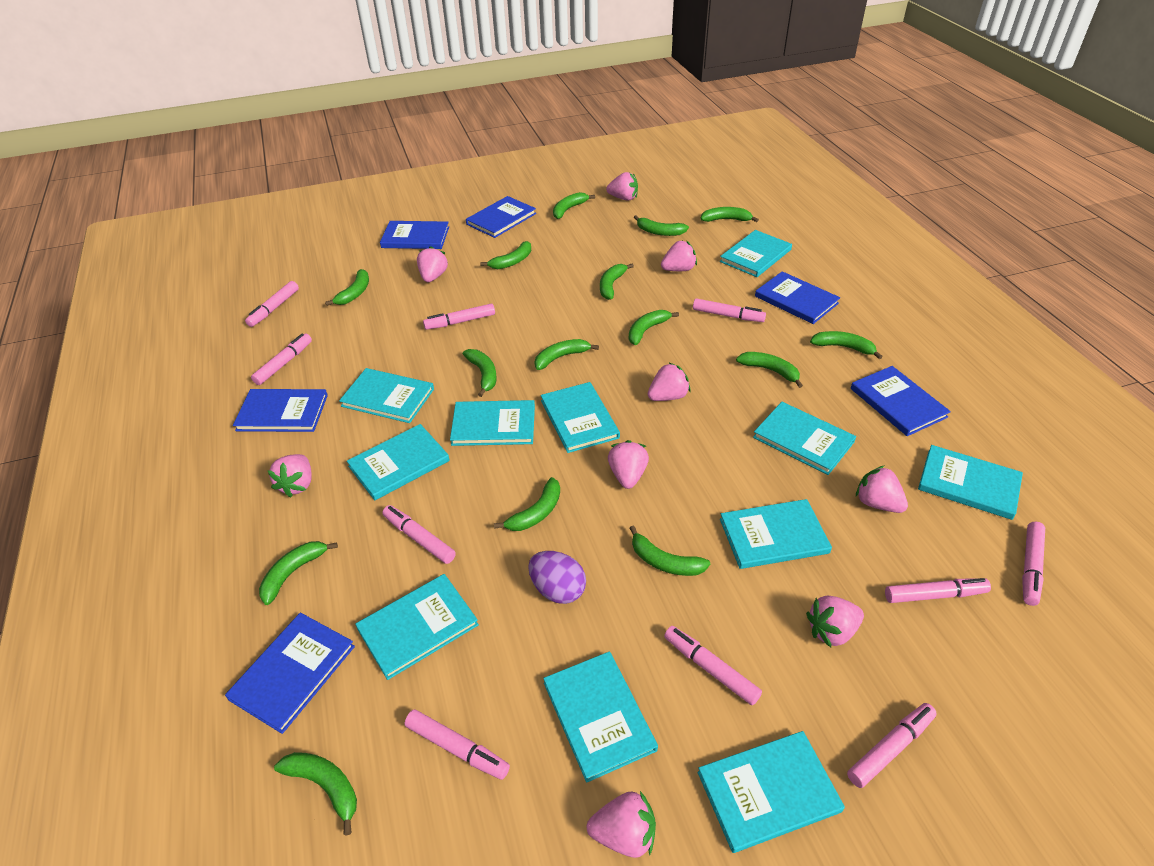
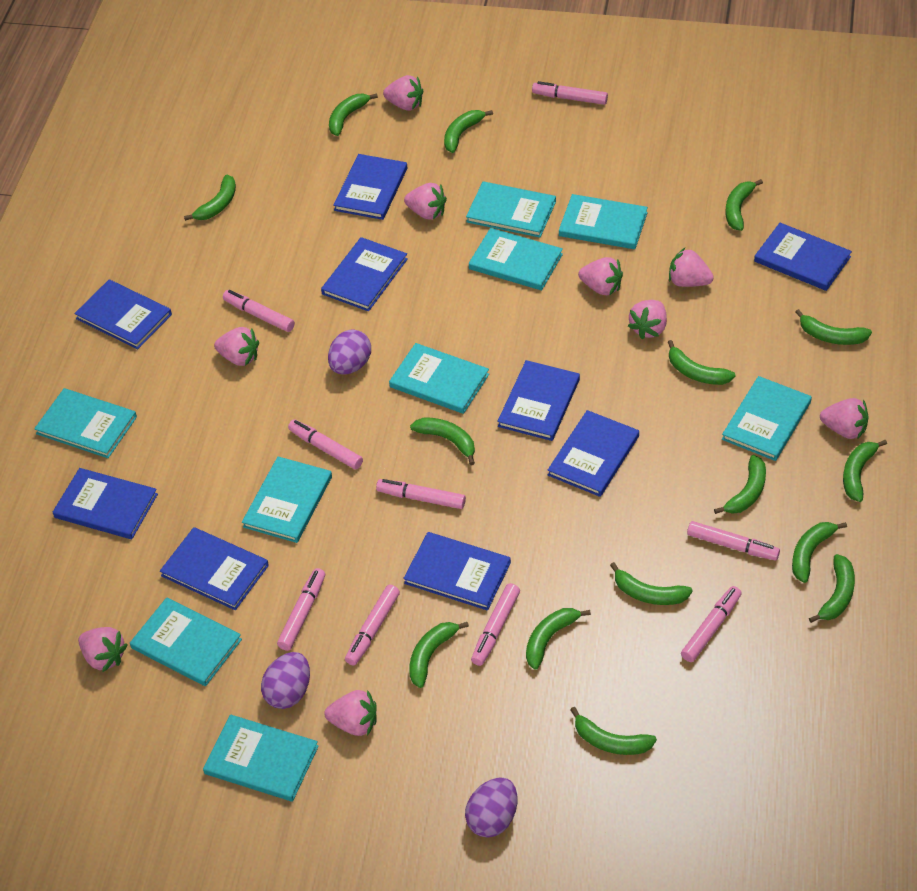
blue book: 6 -> 9
pink marker: 10 -> 9
purple egg: 1 -> 3
turquoise book: 11 -> 9

